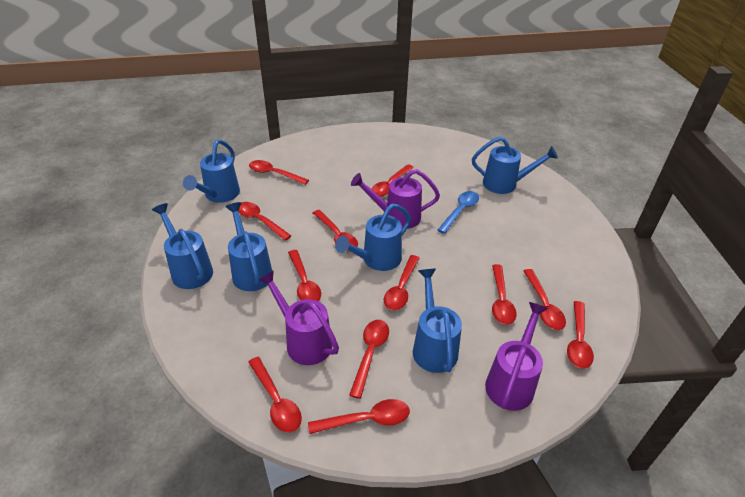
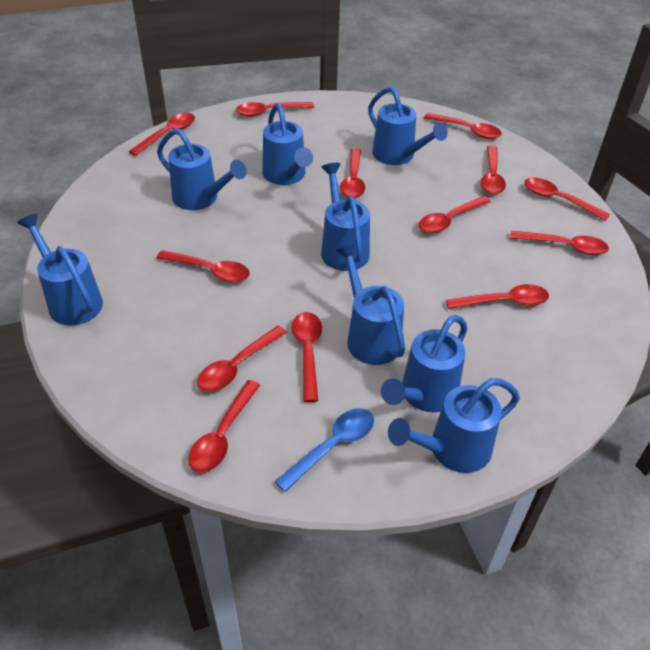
blue watering can: 6 -> 8
purple watering can: 3 -> 0
red spoon: 12 -> 13

